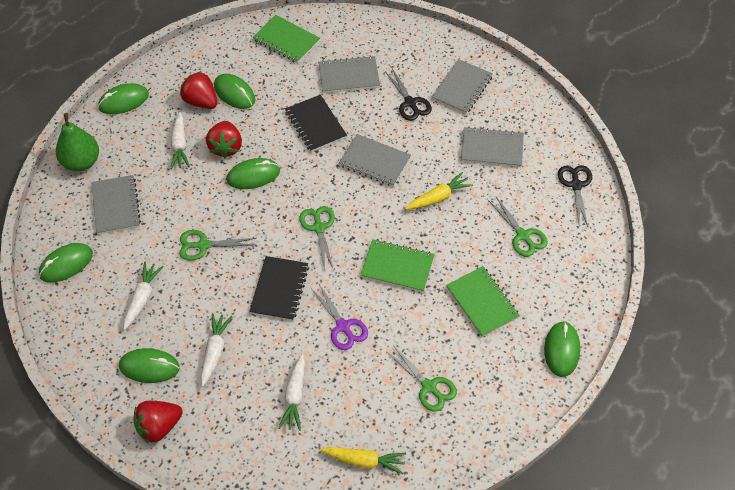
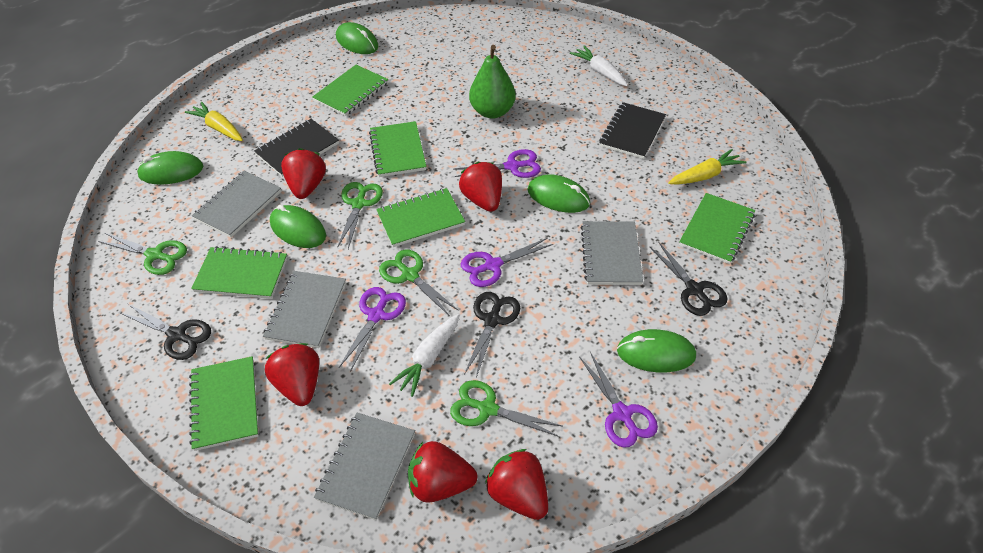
black scissors: 2 -> 3
green mouse: 6 -> 5
green notebook: 3 -> 6
grey notebook: 5 -> 4
purple scissors: 1 -> 4
red strawberry: 3 -> 5
white carrot: 4 -> 2

